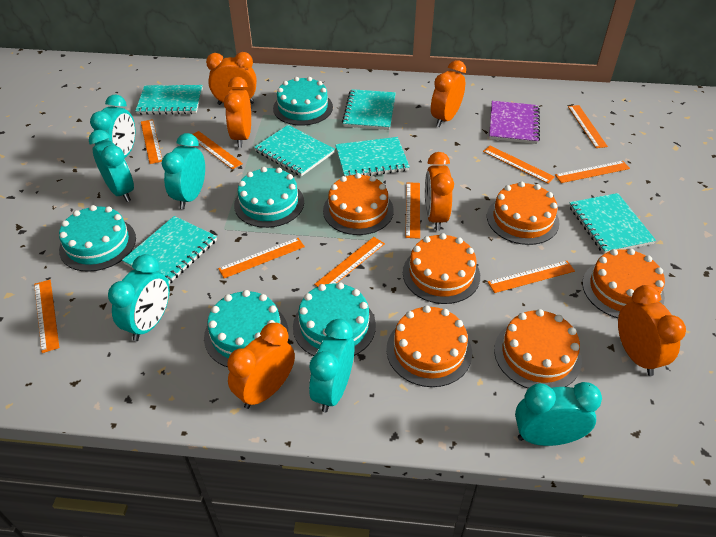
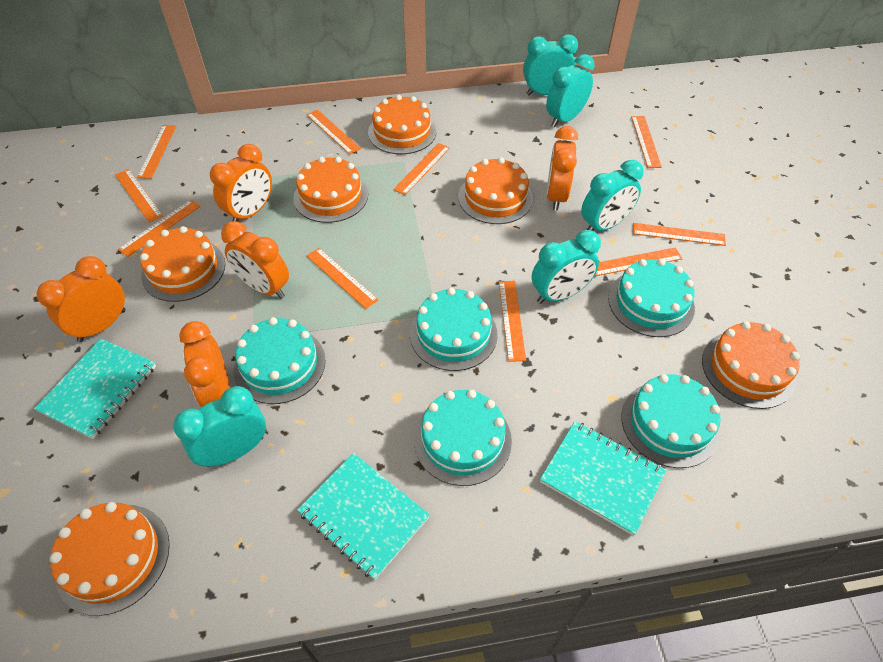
orange clock: 6 -> 5
purple notebook: 1 -> 0
turquoise clock: 6 -> 5
turquoise notebook: 6 -> 3

